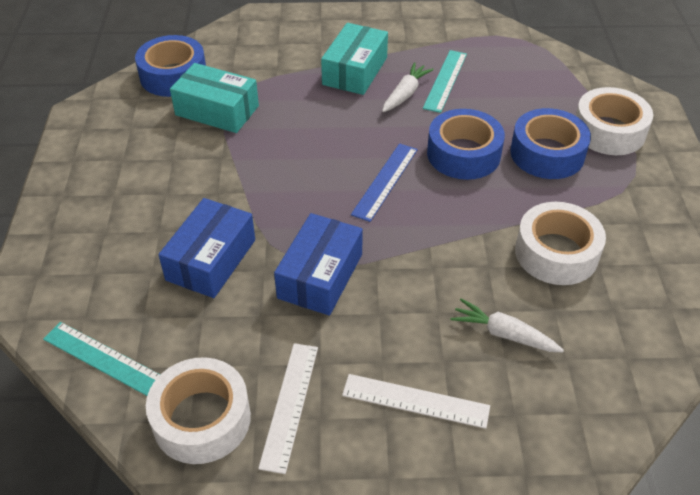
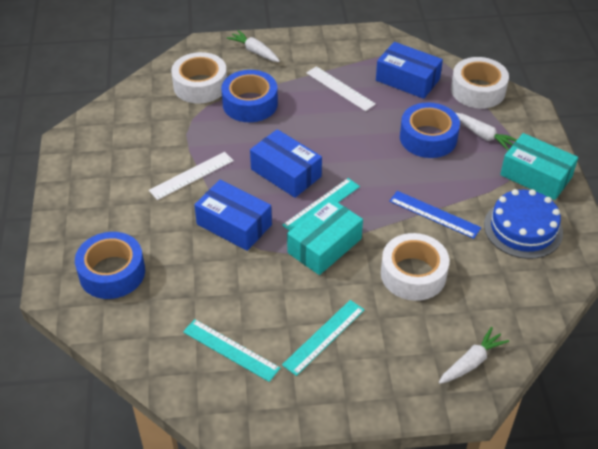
blue box: 2 -> 3
blue cake: 0 -> 1
turquoise ruler: 2 -> 3
white carrot: 2 -> 3

